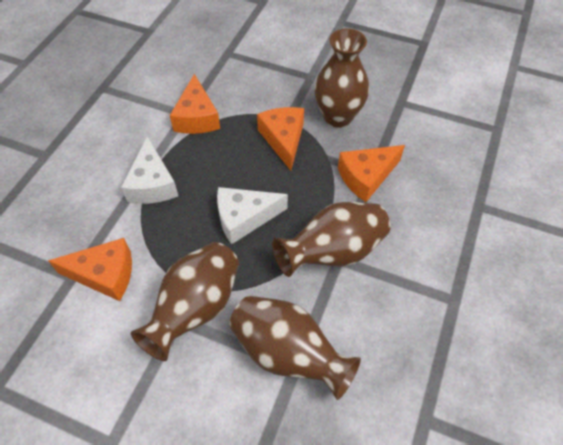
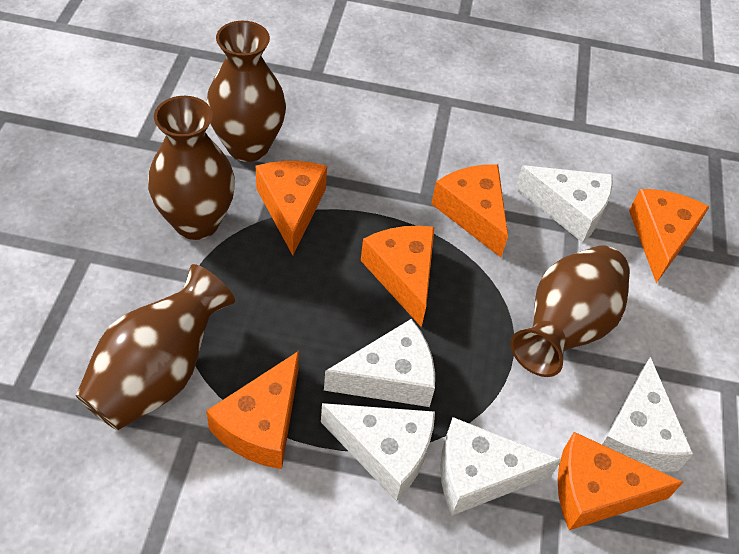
orange cheese: 4 -> 6
white cheese: 2 -> 5

